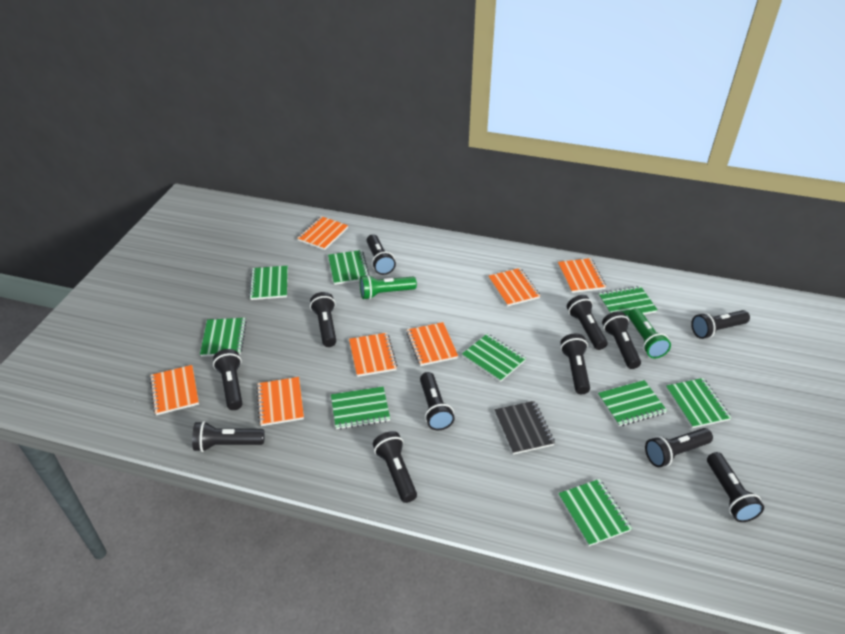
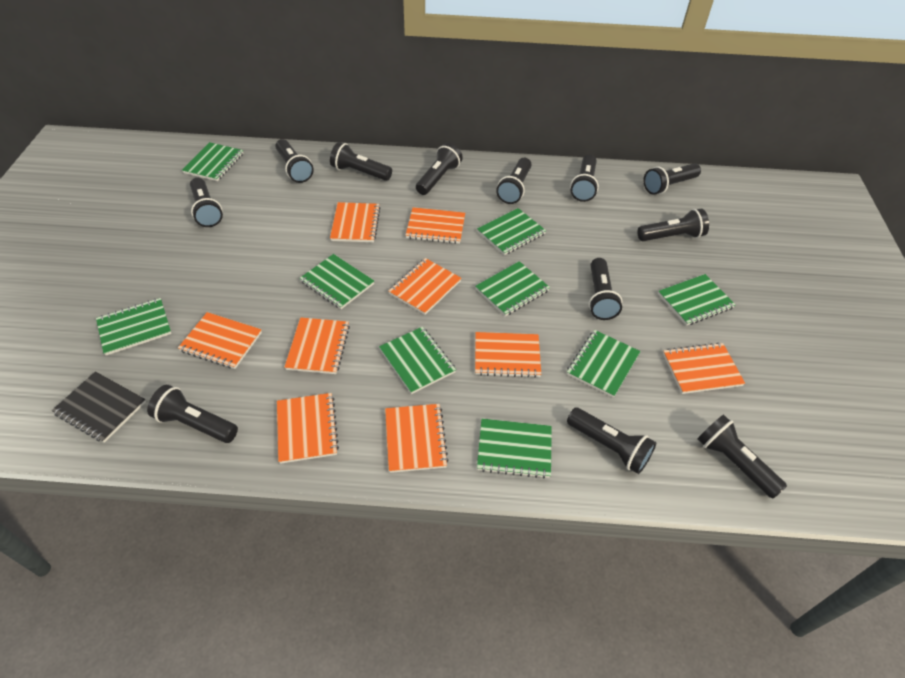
green flashlight: 2 -> 0
orange notebook: 7 -> 9

